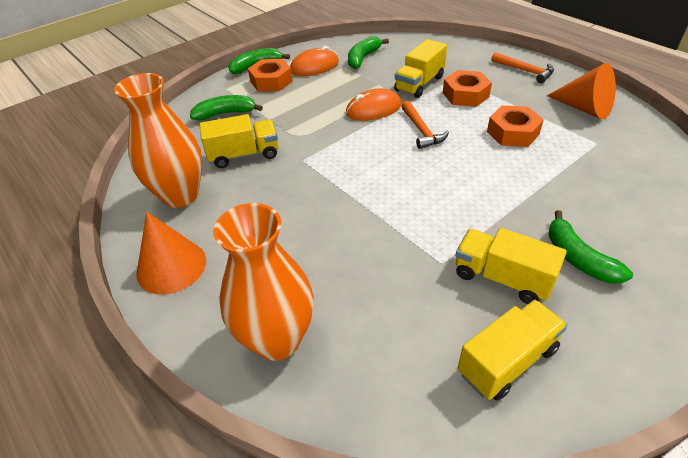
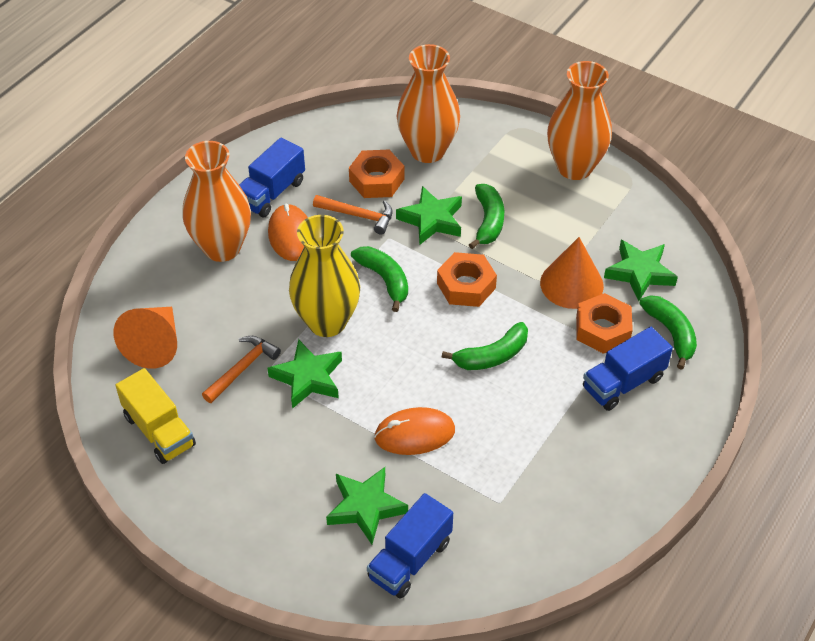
blue truck: 0 -> 3
green star: 0 -> 4
orange vase: 2 -> 3
yellow truck: 4 -> 1
yellow vase: 0 -> 1

